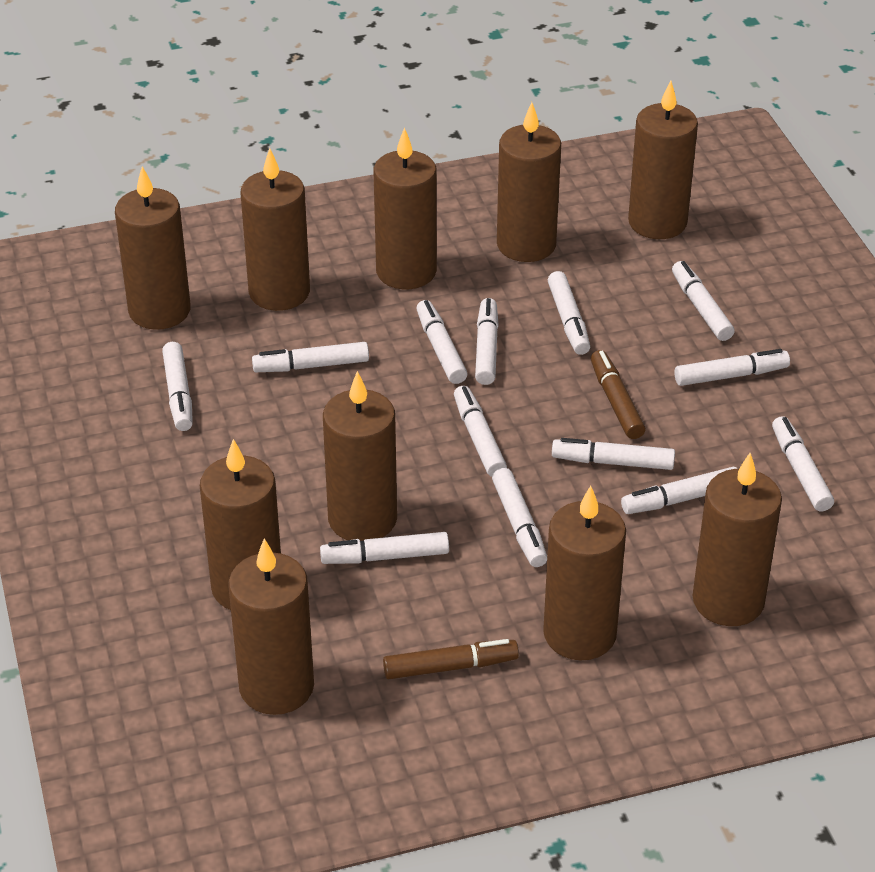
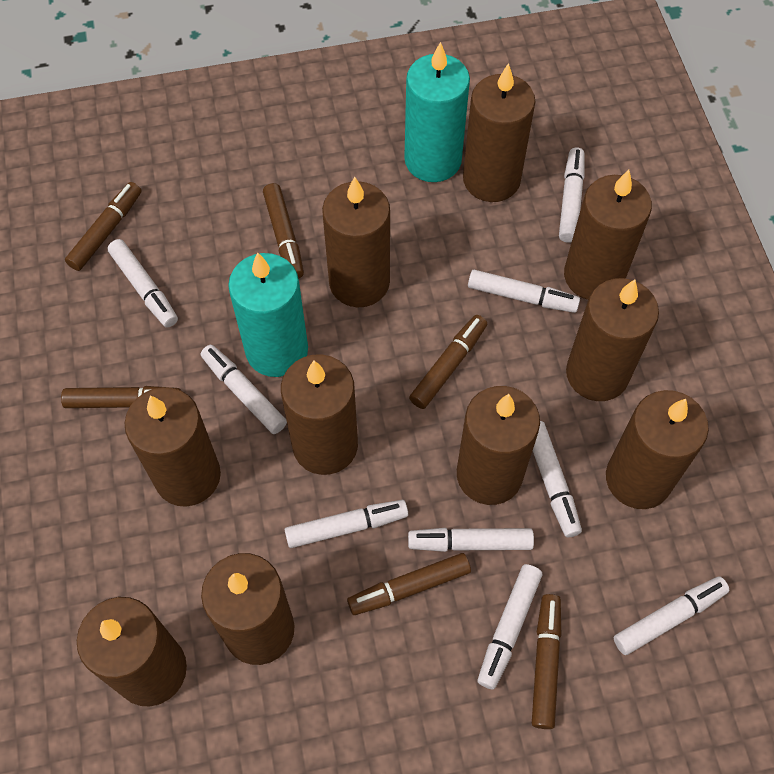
brown marker: 2 -> 6
turquoise candle: 0 -> 2
white marker: 13 -> 9

